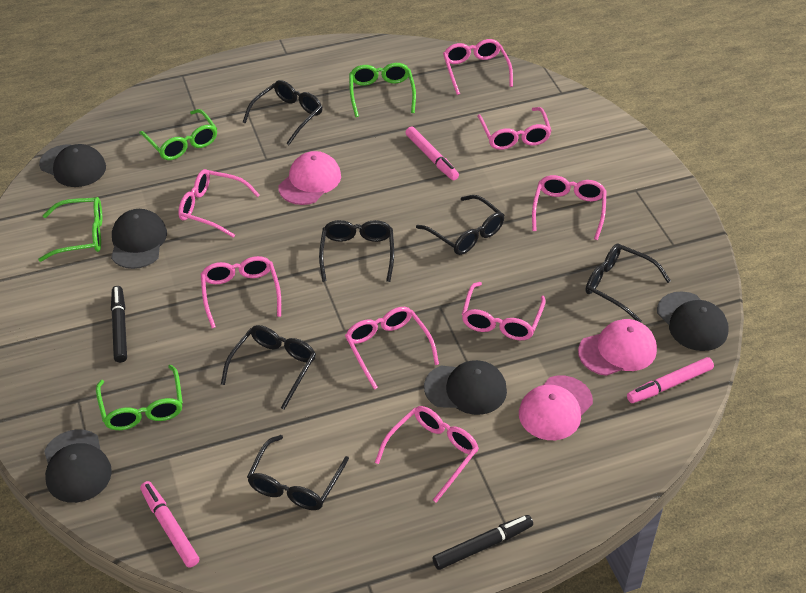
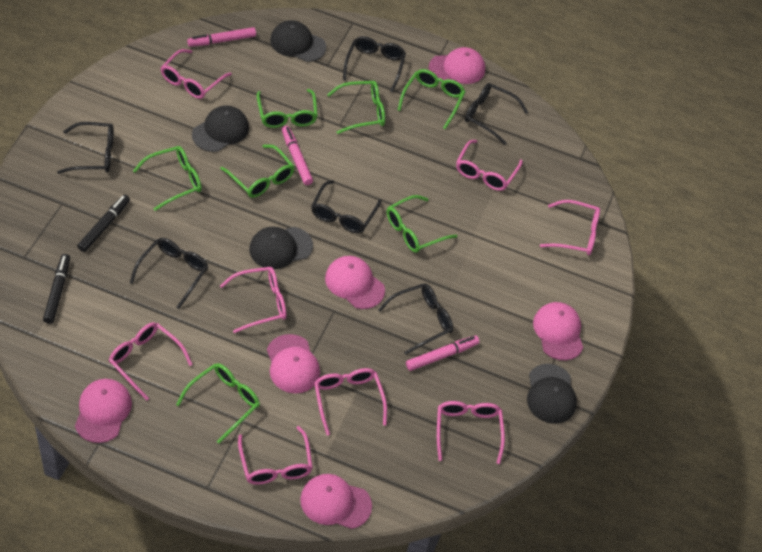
black cap: 5 -> 4
green glasses: 4 -> 7
pink cap: 3 -> 6

